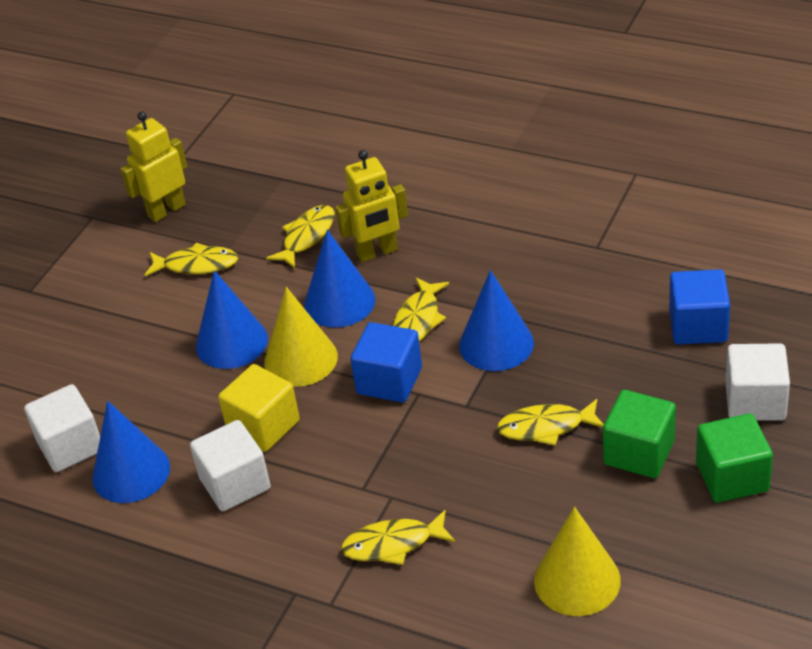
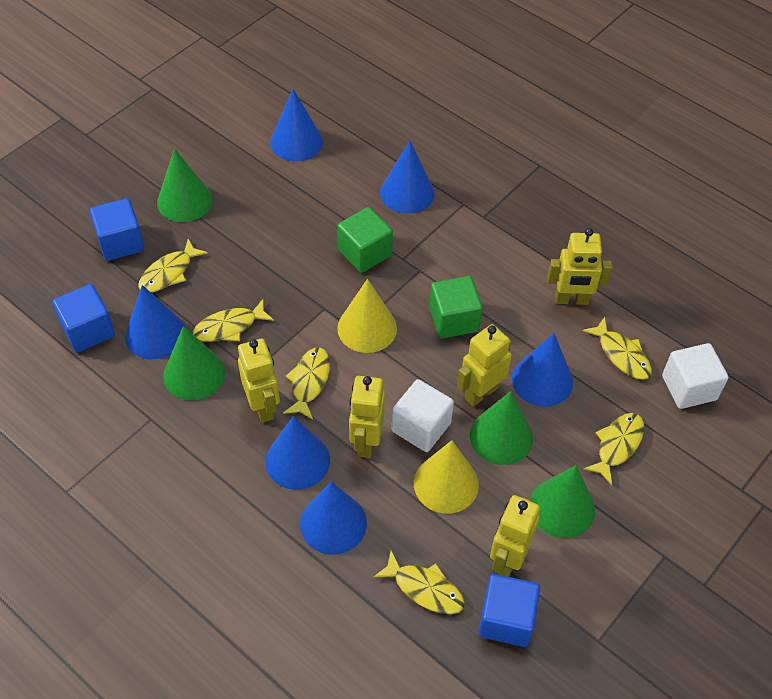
blue cone: 4 -> 6
blue cube: 2 -> 3
green cone: 0 -> 4
white cube: 3 -> 2
yellow cube: 1 -> 0
yellow fish: 5 -> 6
yellow robot: 2 -> 5

